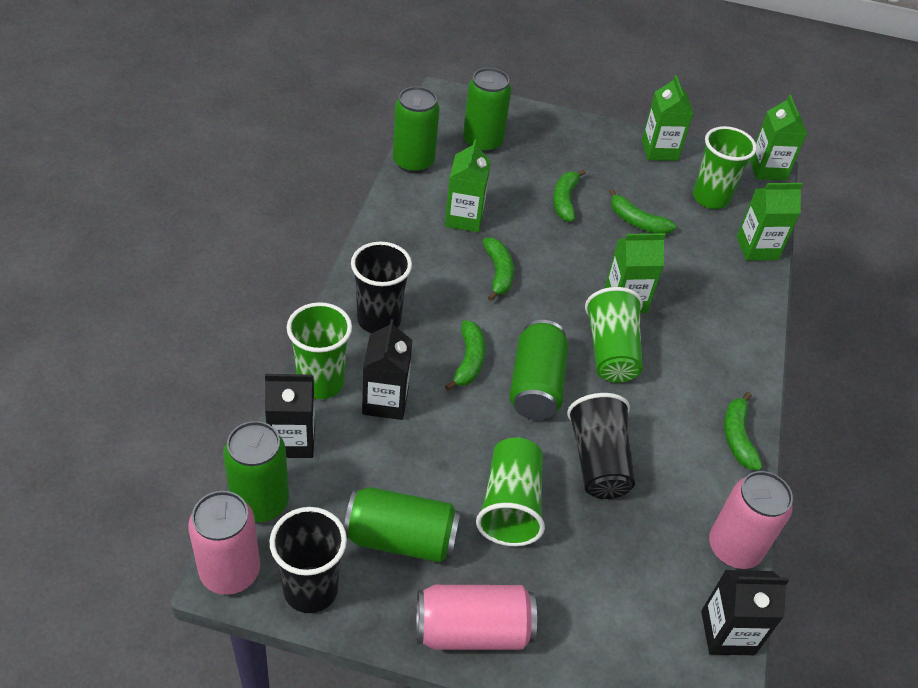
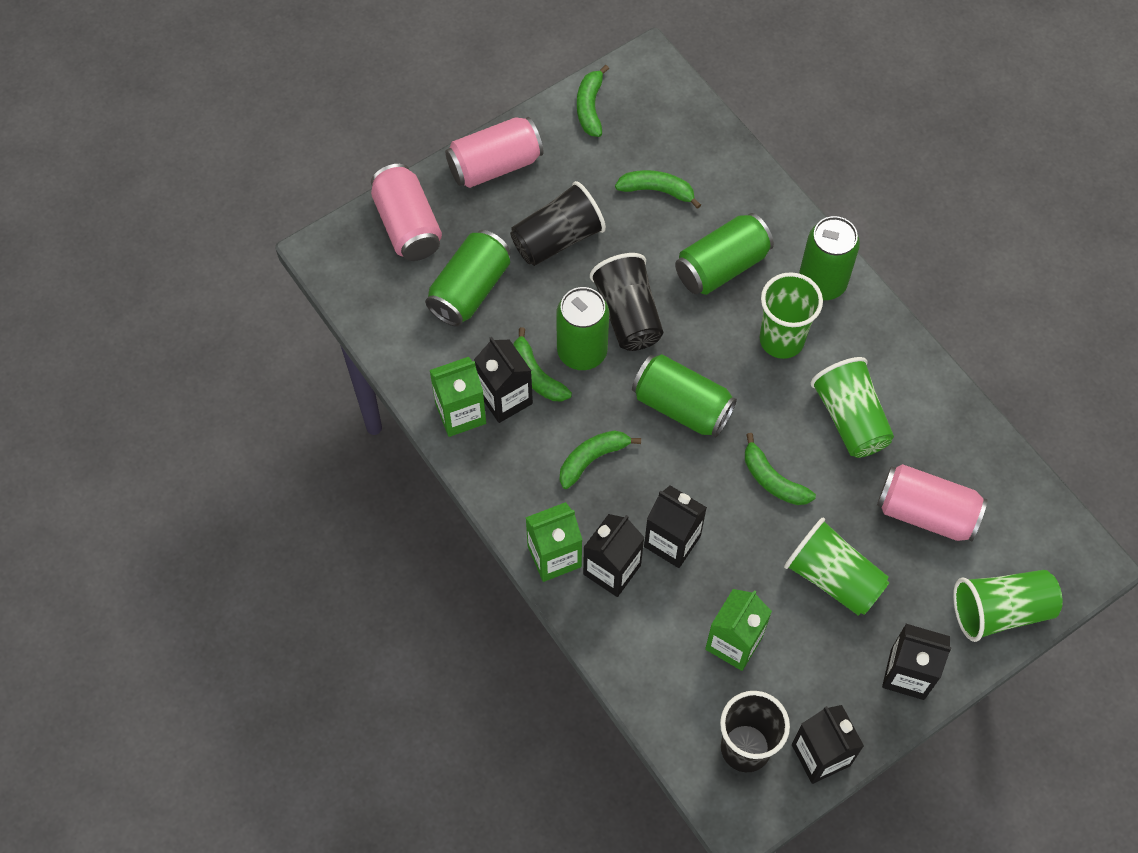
black carton: 3 -> 5
green carton: 5 -> 3

